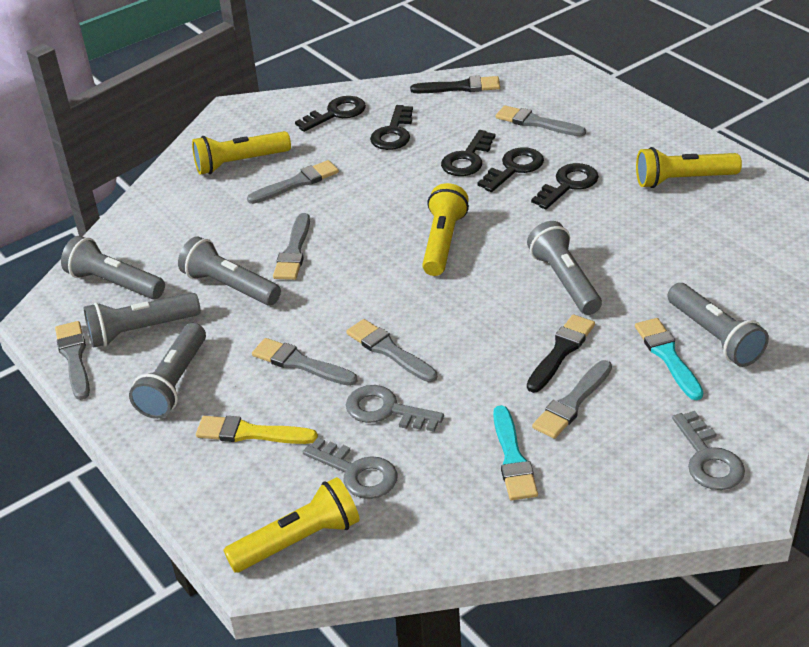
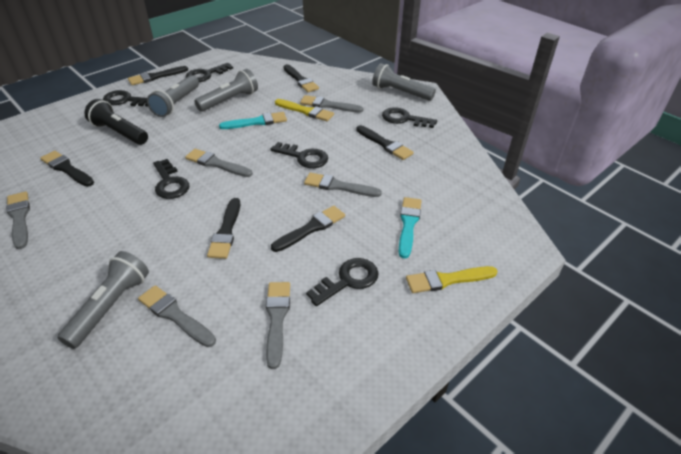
black brush: 2 -> 6
black flashlight: 0 -> 1
black key: 5 -> 6
grey brush: 7 -> 6
grey flashlight: 6 -> 4
grey key: 3 -> 0
yellow brush: 1 -> 2
yellow flashlight: 4 -> 0

